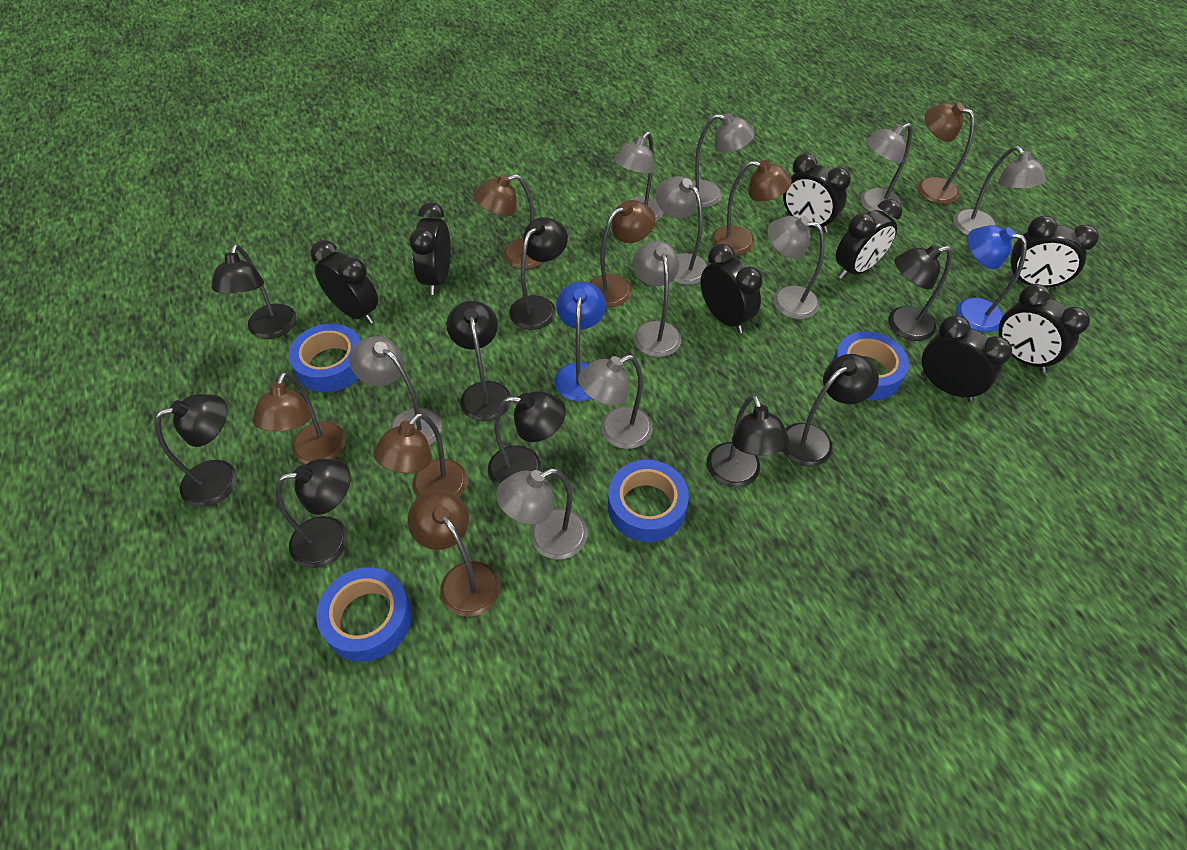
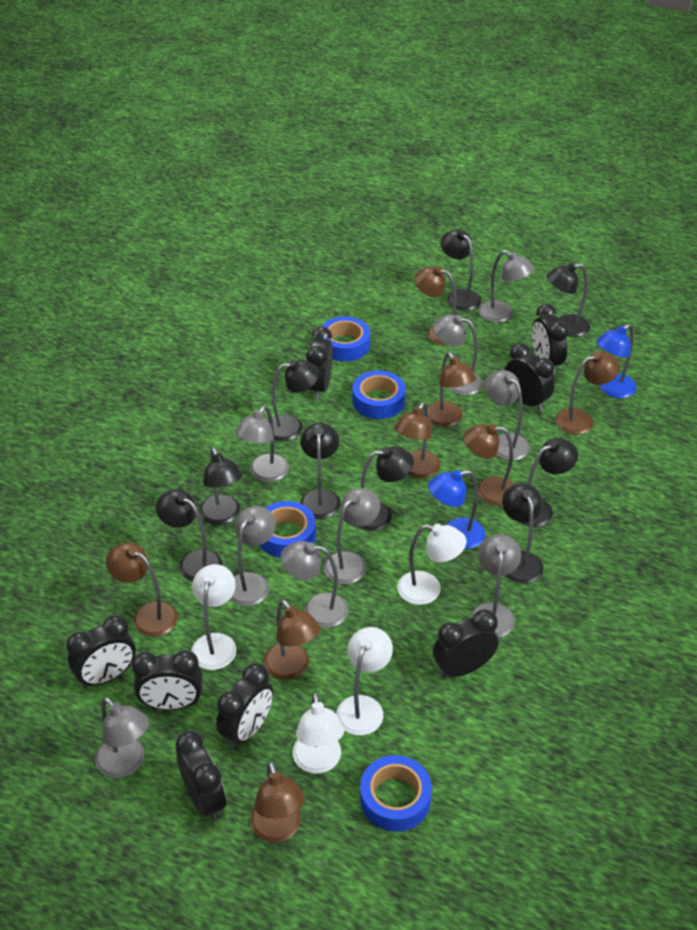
brown lamp: 7 -> 8
grey lamp: 10 -> 9
white lamp: 0 -> 4

